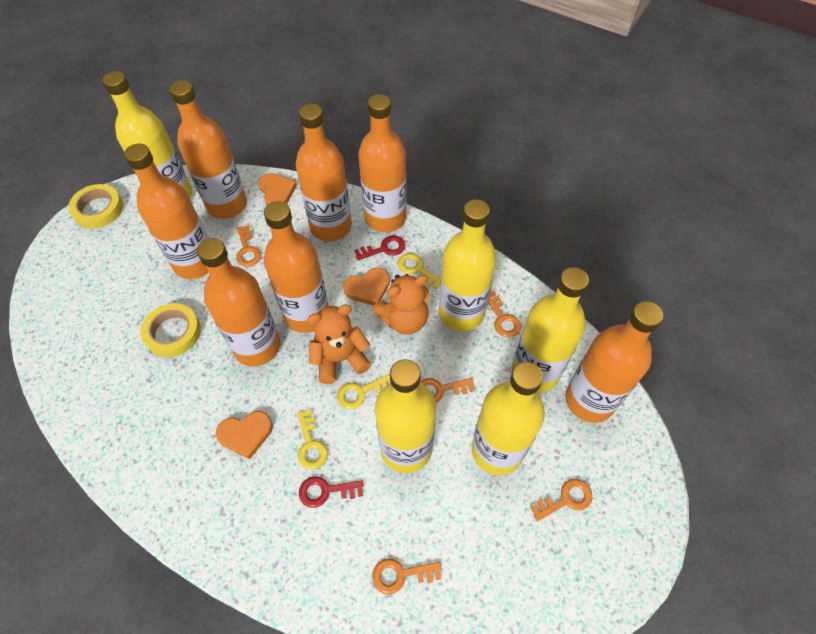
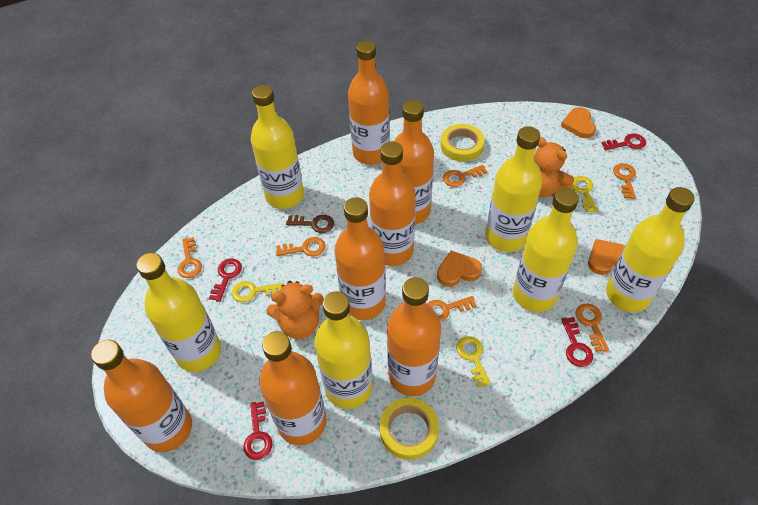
brown key: 0 -> 1
orange key: 5 -> 6
red key: 2 -> 4
yellow bottle: 5 -> 6

